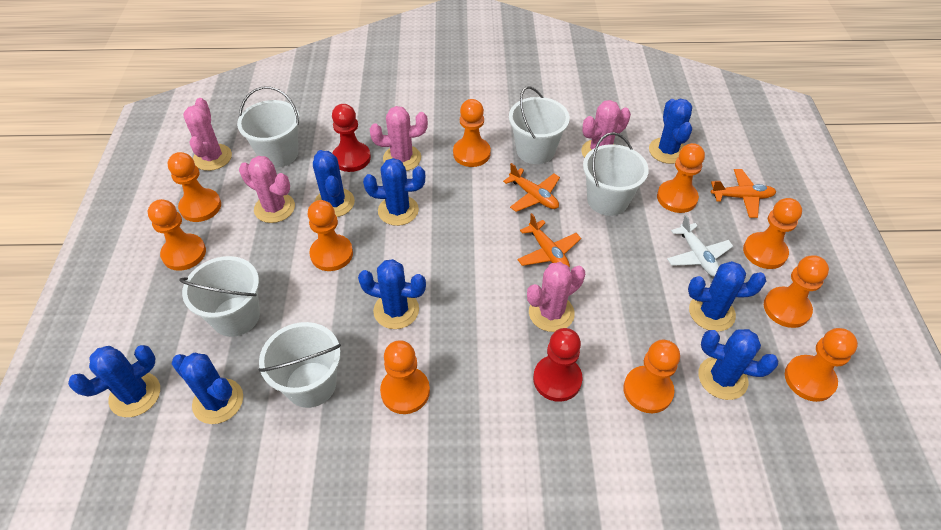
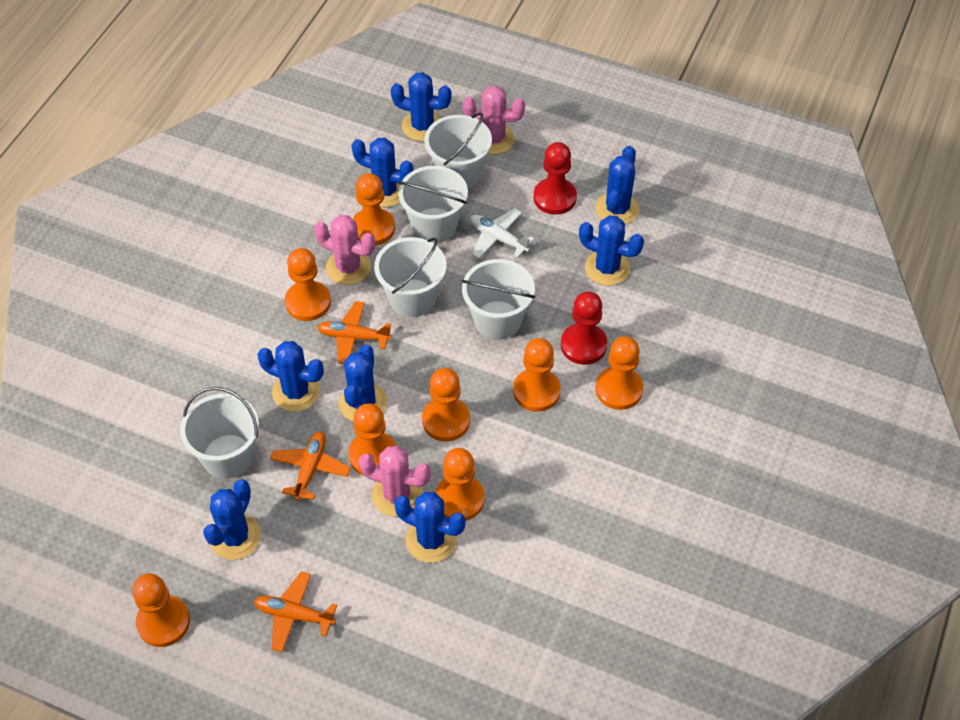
orange pawn: 10 -> 8
pink cactus: 5 -> 3

